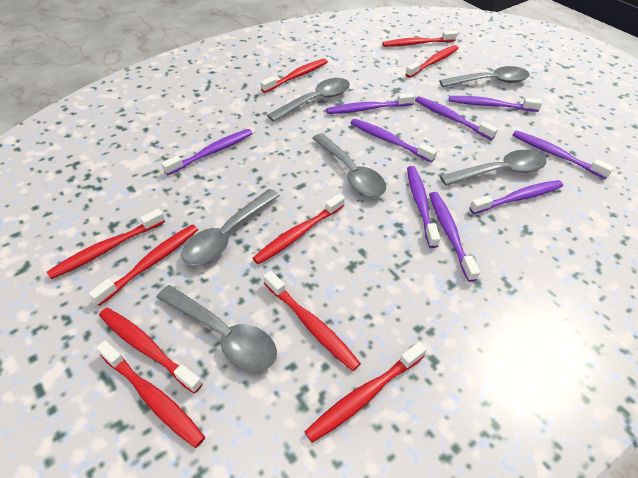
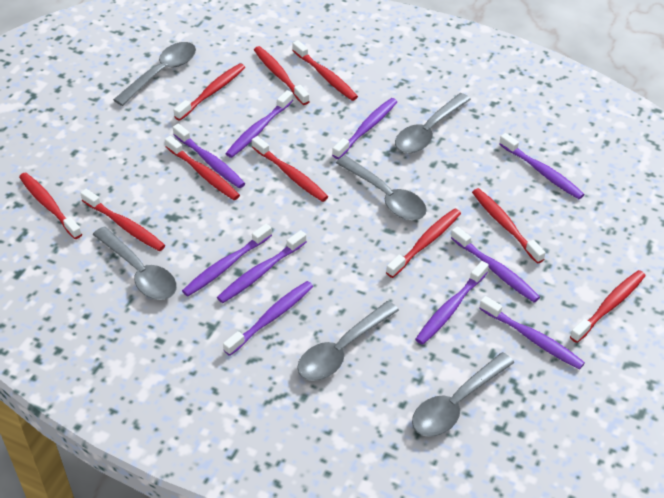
purple toothbrush: 9 -> 10

